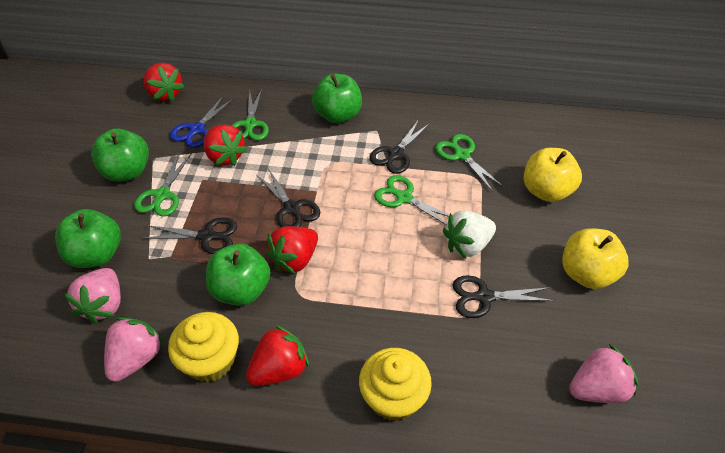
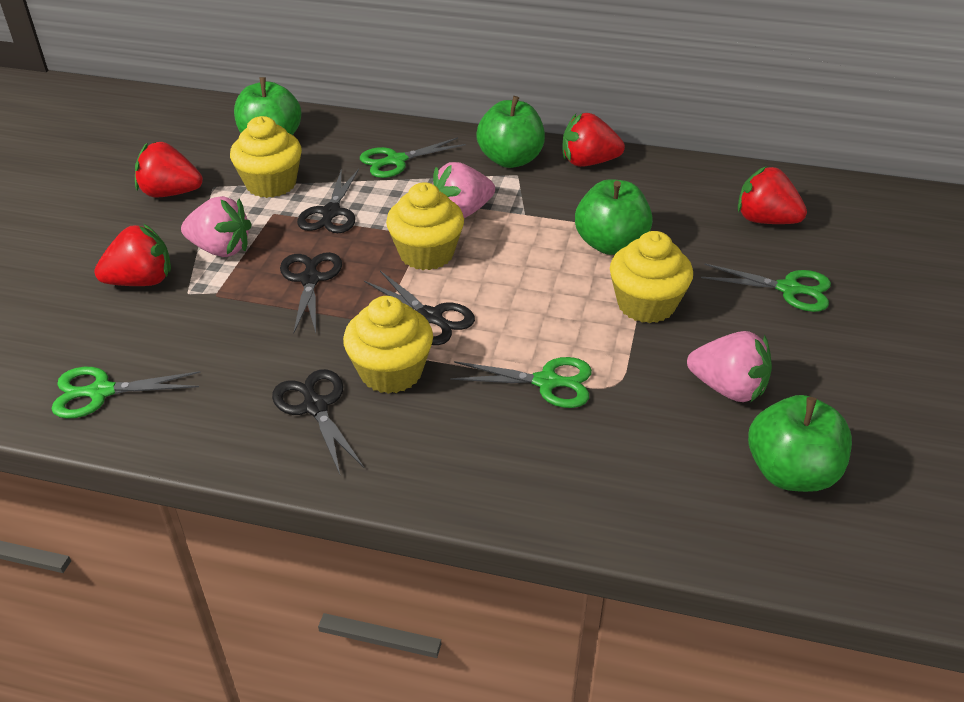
blue scissors: 1 -> 0
white strawberry: 1 -> 0
yellow apple: 2 -> 0
yellow cupcake: 2 -> 4

